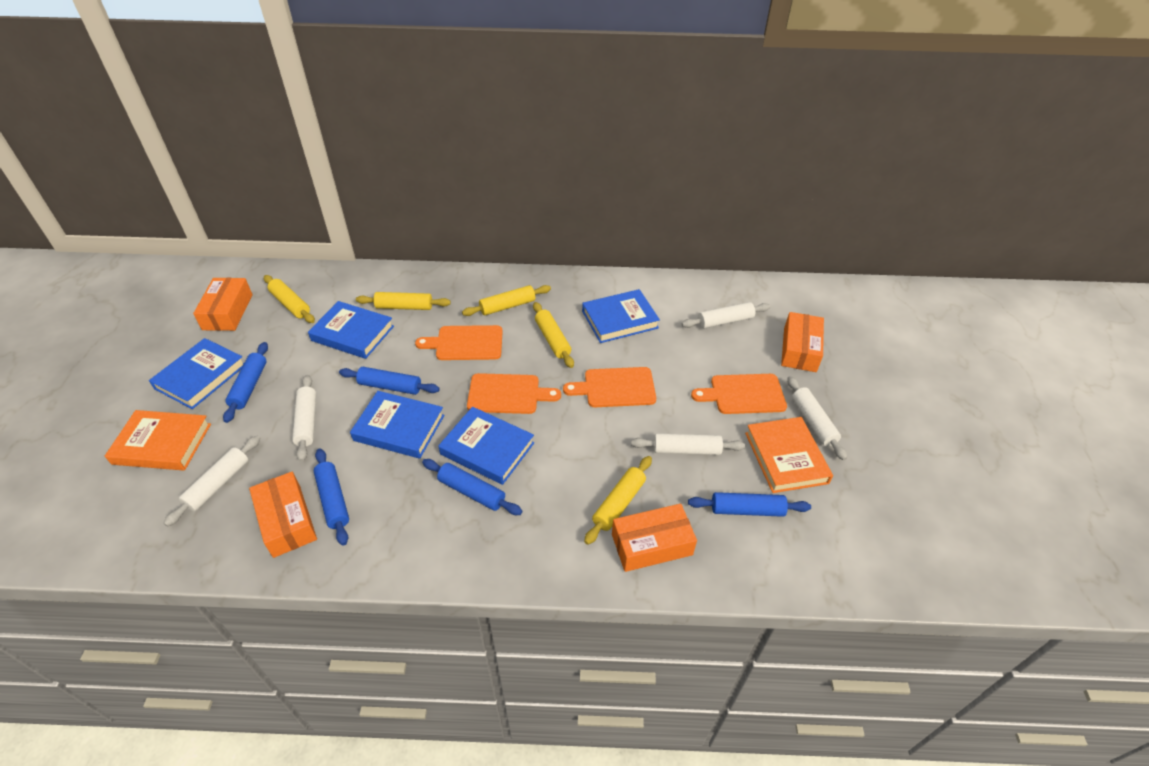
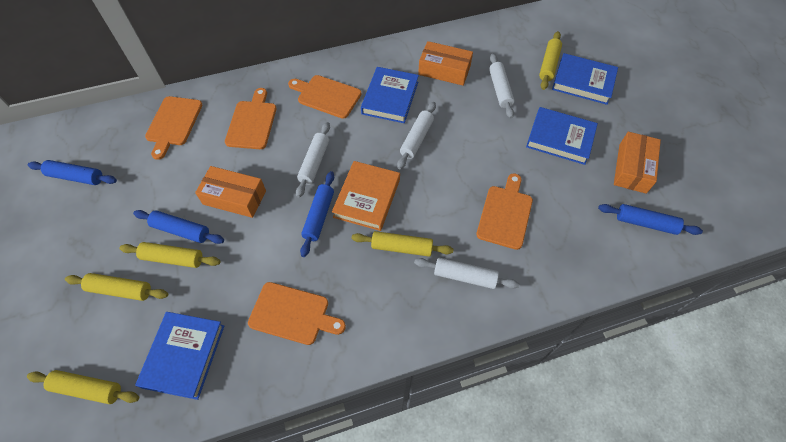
blue book: 5 -> 4
blue rolling pin: 5 -> 4
orange book: 2 -> 1
orange box: 4 -> 3
orange cutting board: 4 -> 5
white rolling pin: 5 -> 4

